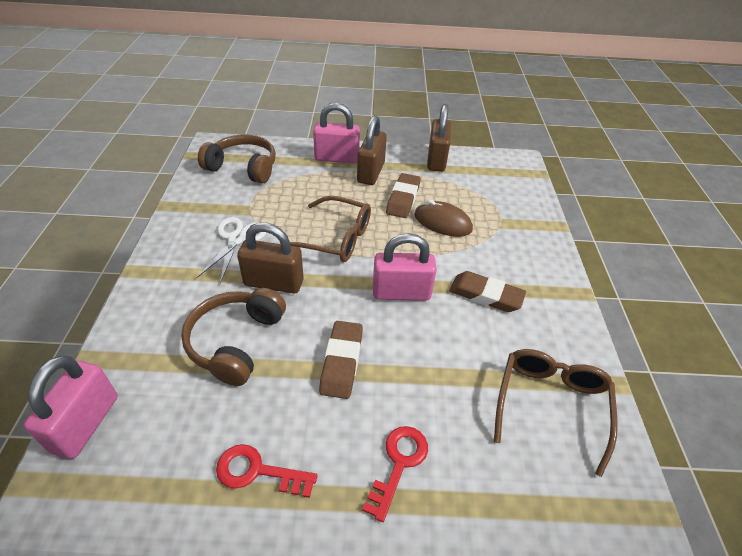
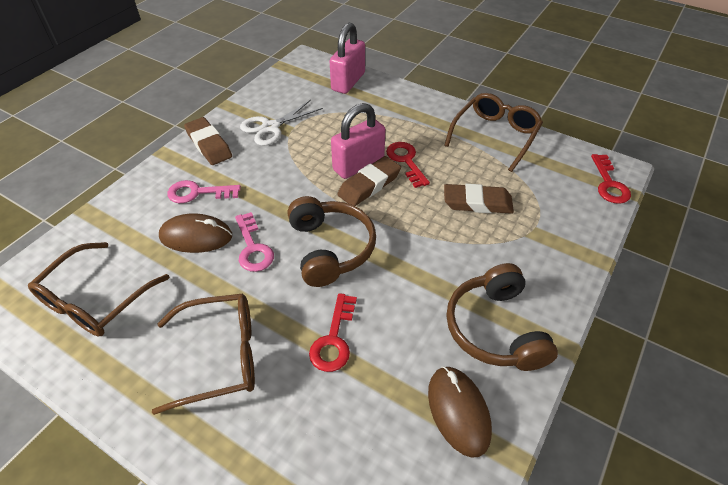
brown glasses: 2 -> 3
brown mouse: 1 -> 2
brown padlock: 3 -> 0
pink key: 0 -> 2
pink padlock: 3 -> 2
red key: 2 -> 3

